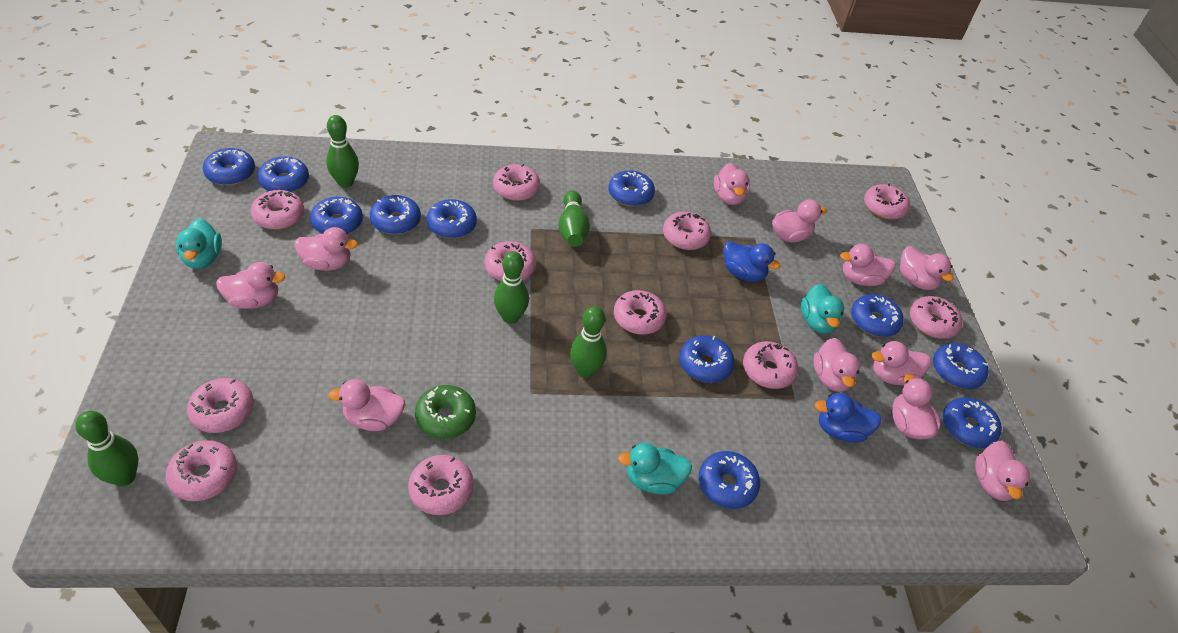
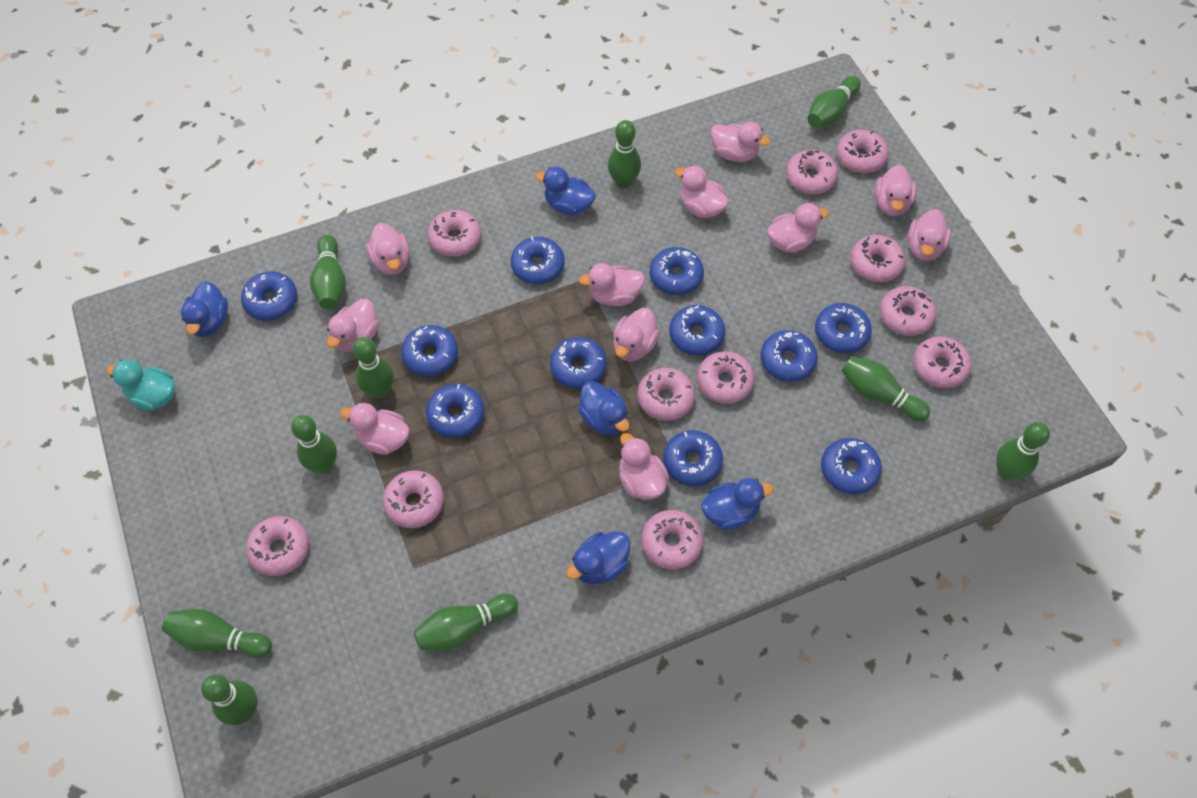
blue duck: 2 -> 5
green bowling pin: 5 -> 10
green donut: 1 -> 0
turquoise duck: 3 -> 1

